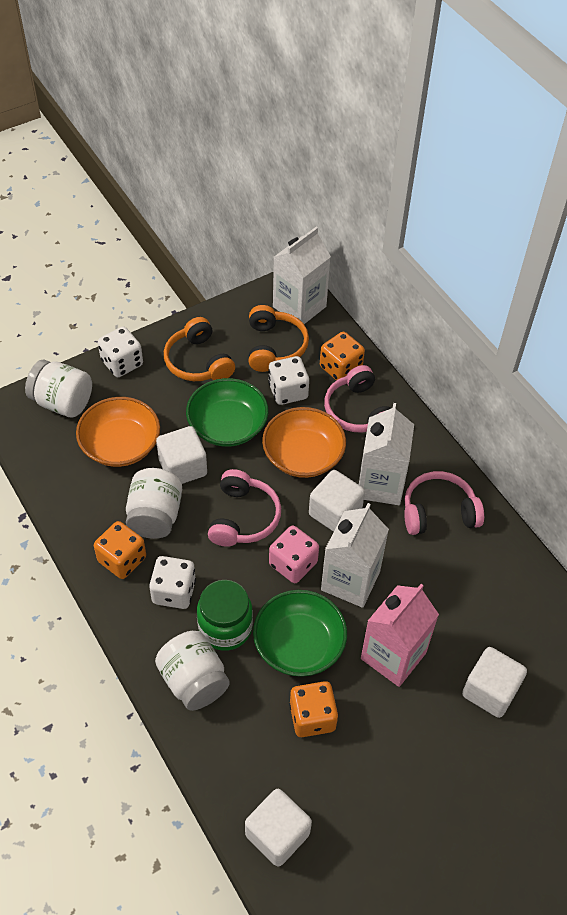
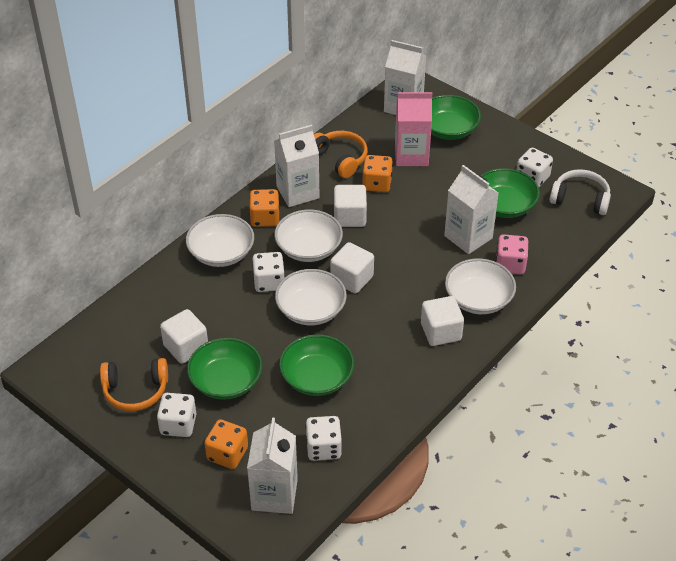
green bowl: 2 -> 4
green jar: 1 -> 0
orange bowl: 2 -> 0
pink headphones: 3 -> 0
white bowl: 0 -> 4
white carton: 3 -> 4
white dice: 3 -> 4
white headphones: 0 -> 1
white jar: 3 -> 0

